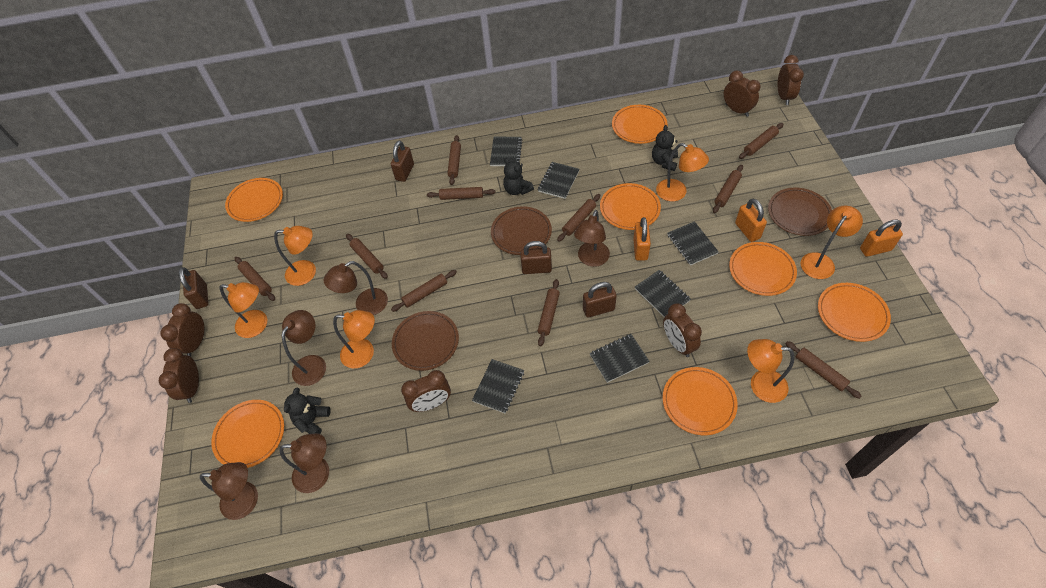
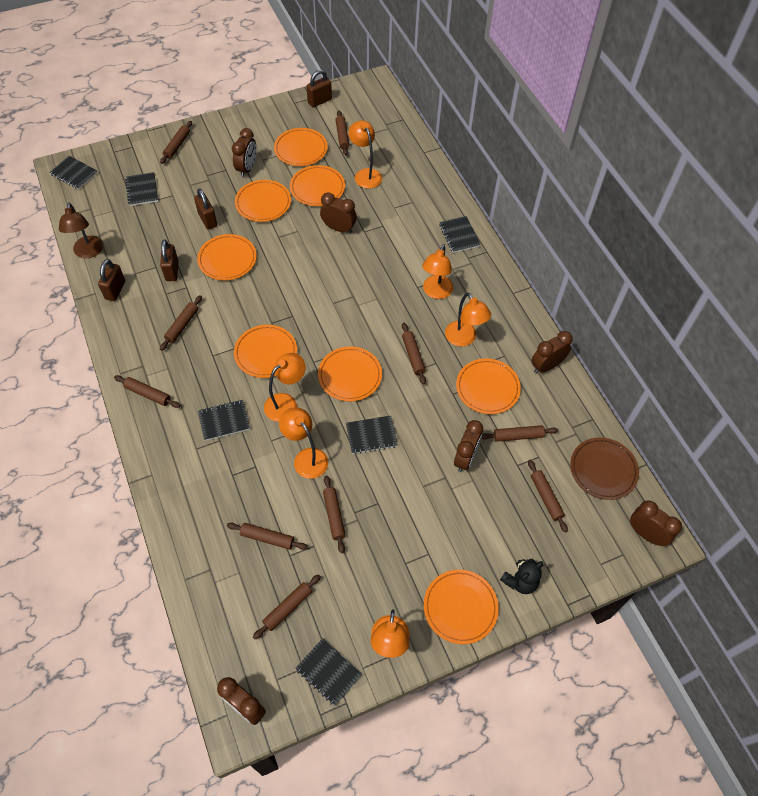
black teddy bear: 3 -> 1
brown lamp: 5 -> 1
brown plate: 3 -> 1
orange padlock: 3 -> 0
orange plate: 7 -> 8

